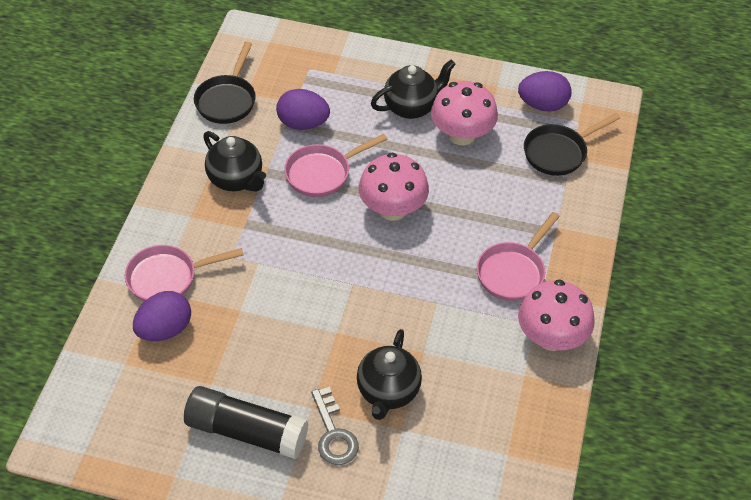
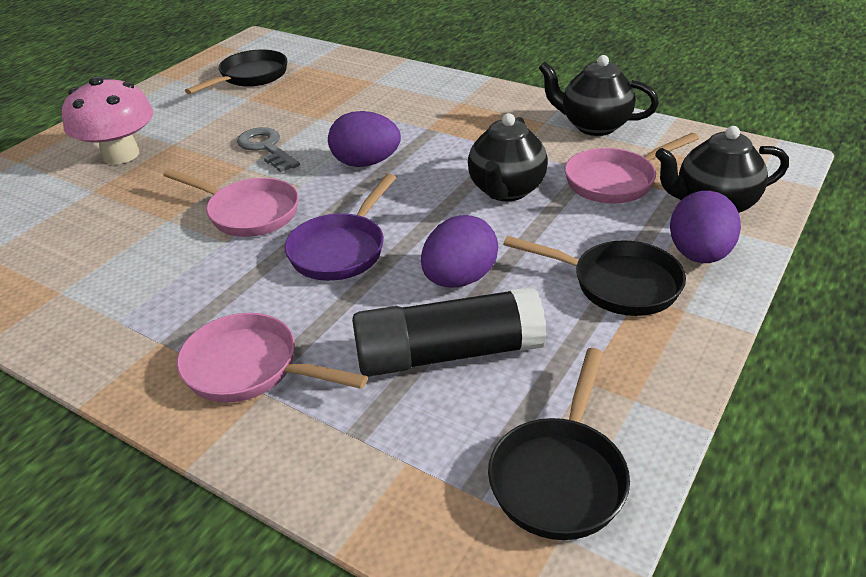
black pan: 2 -> 3
pink mushroom: 3 -> 1
purple pan: 0 -> 1

